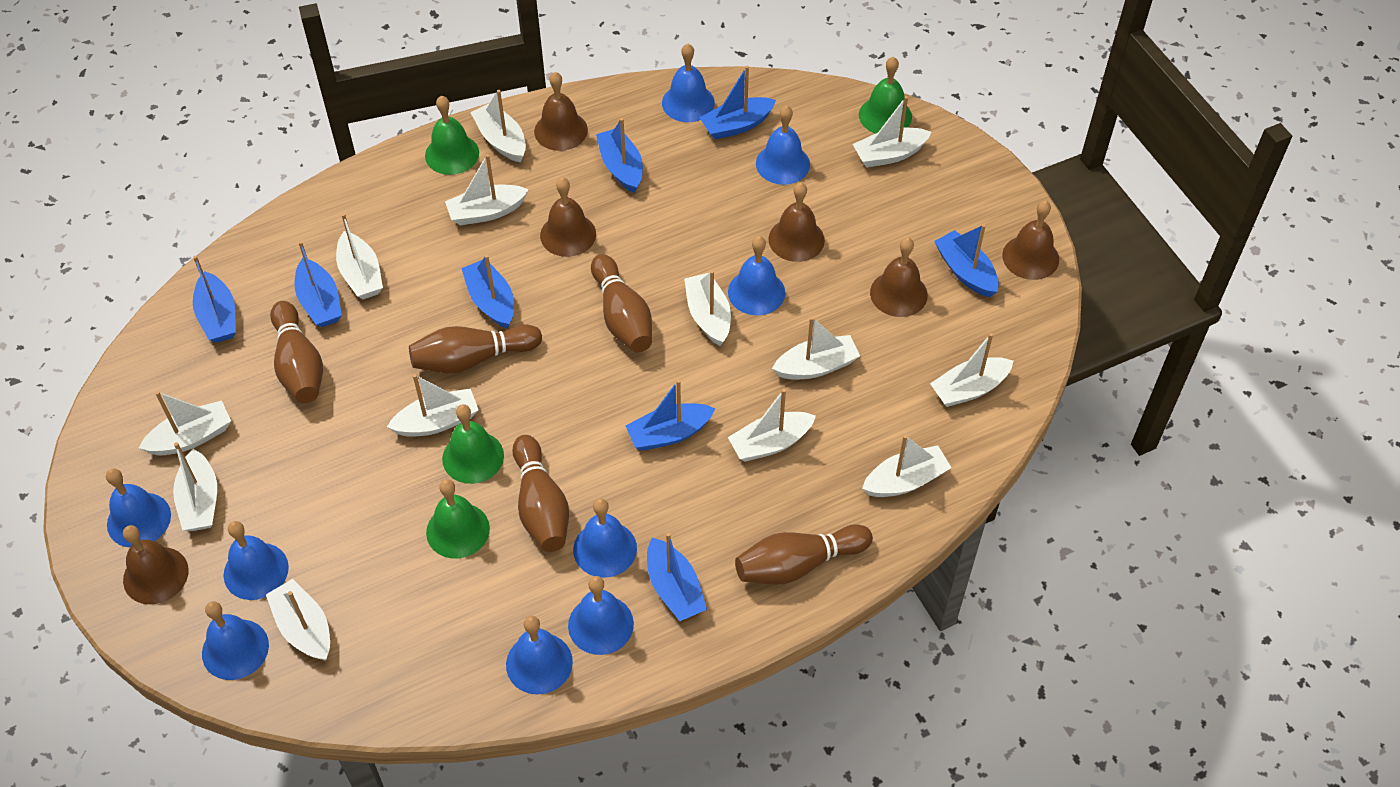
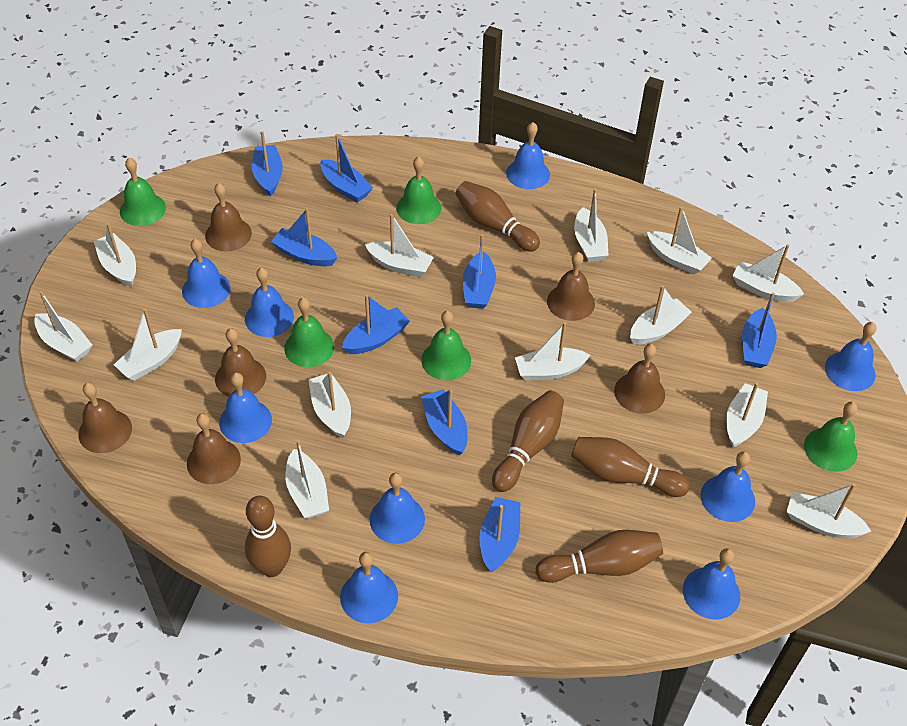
green bell: 4 -> 5

